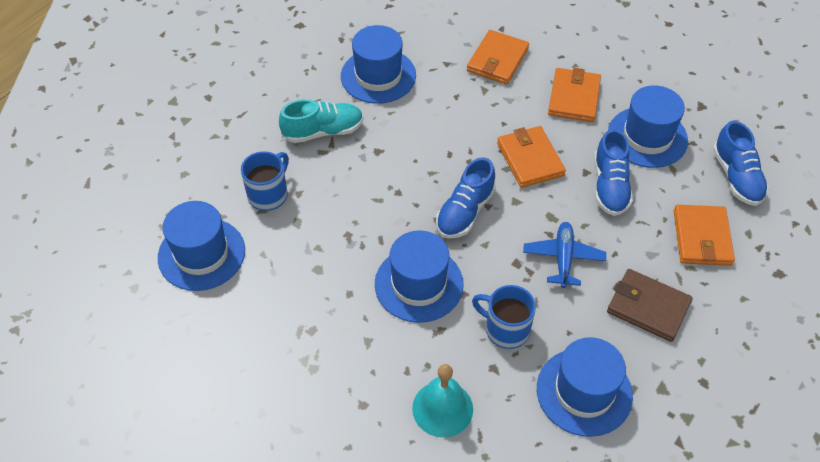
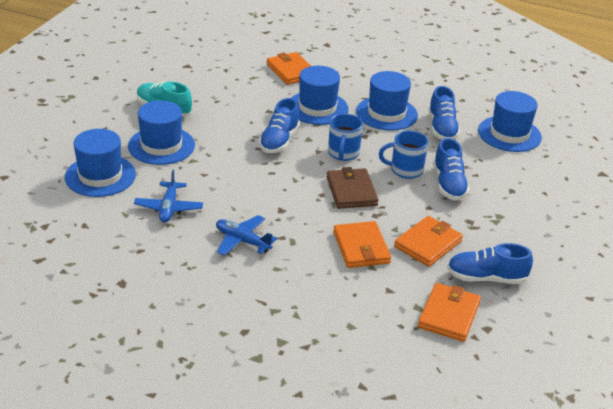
blue plane: 1 -> 2
blue shoe: 3 -> 4
turquoise bell: 1 -> 0

